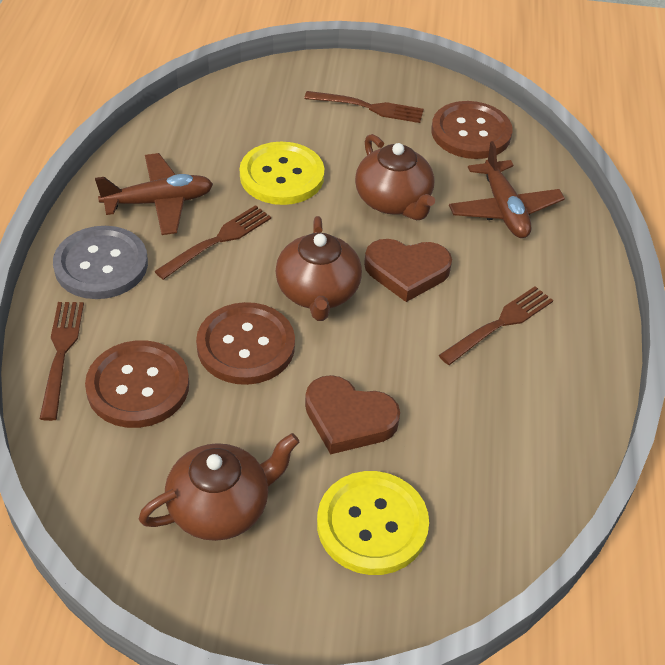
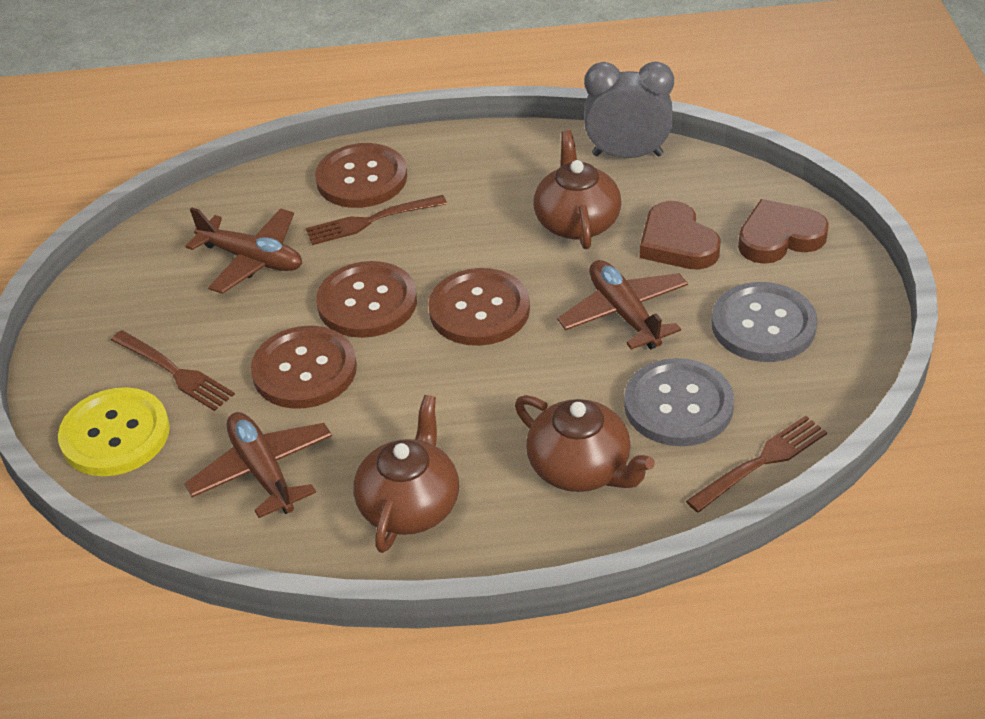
brown button: 3 -> 4
brown fork: 4 -> 3
brown plane: 2 -> 3
grey button: 1 -> 2
grey clock: 0 -> 1
yellow button: 2 -> 1

